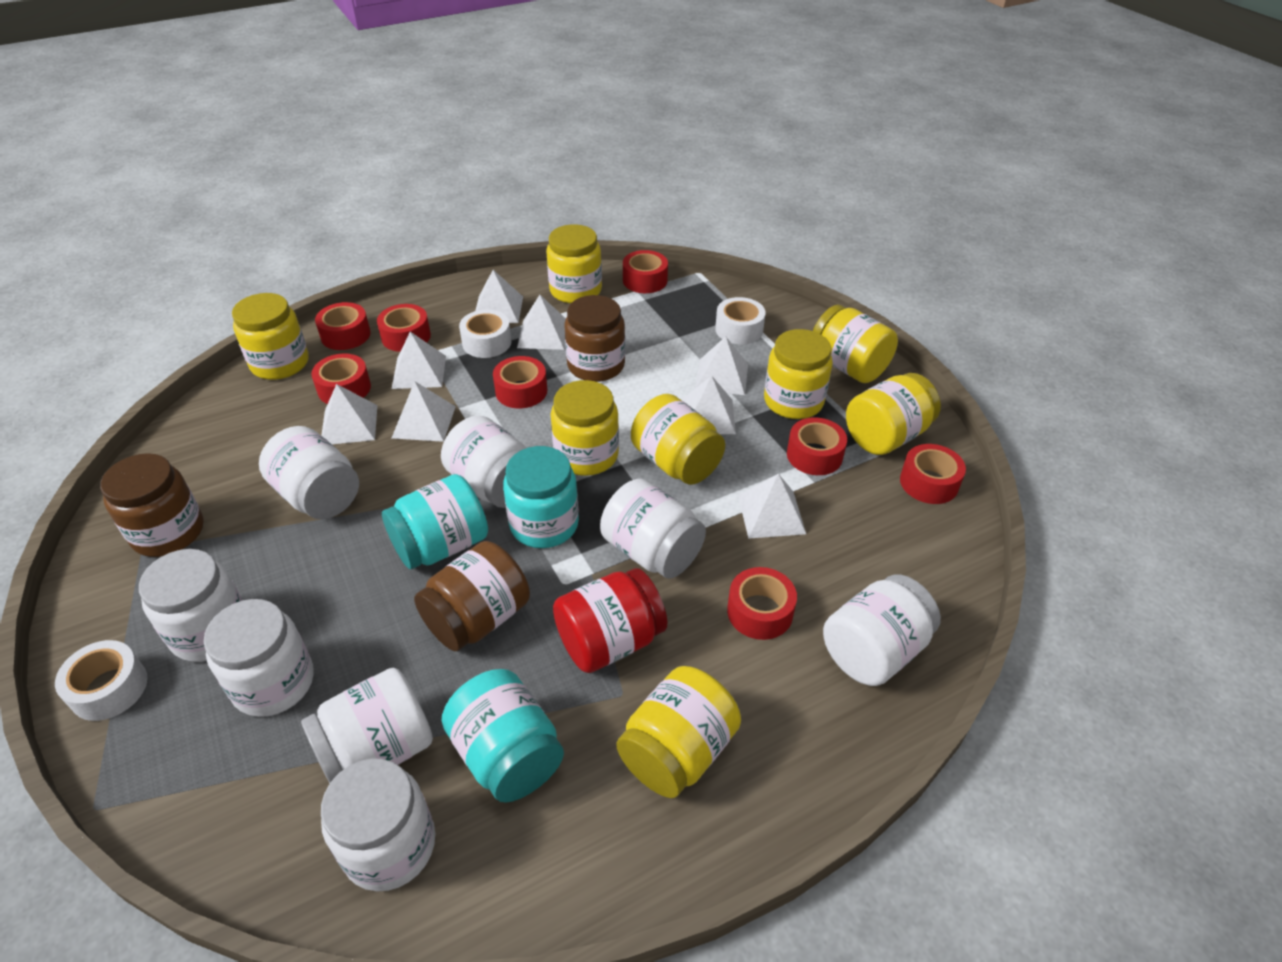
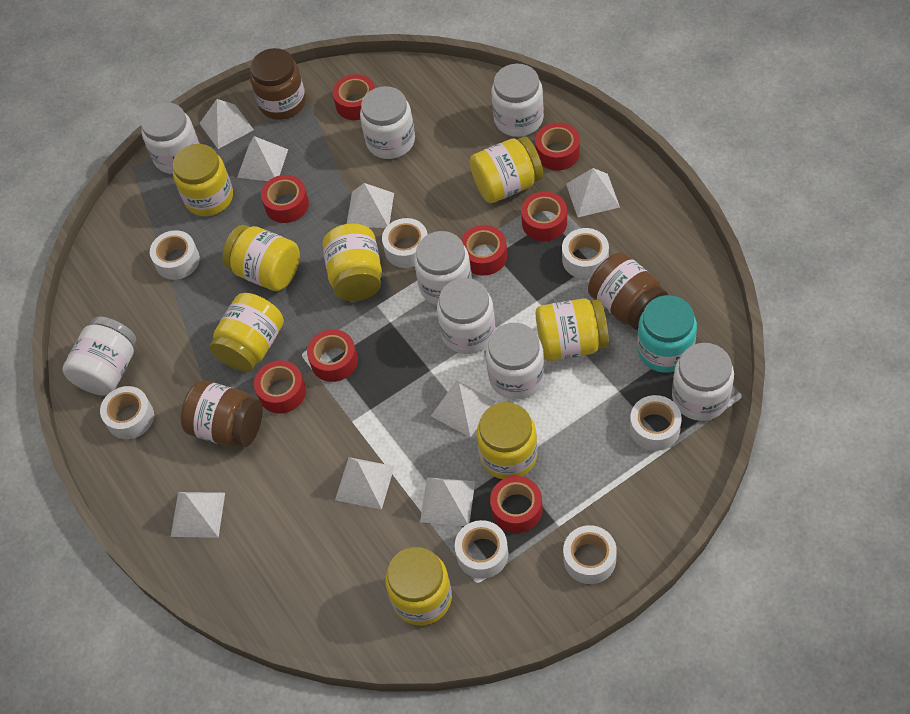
red jar: 1 -> 0
turquoise jar: 3 -> 1
white tape: 3 -> 7

